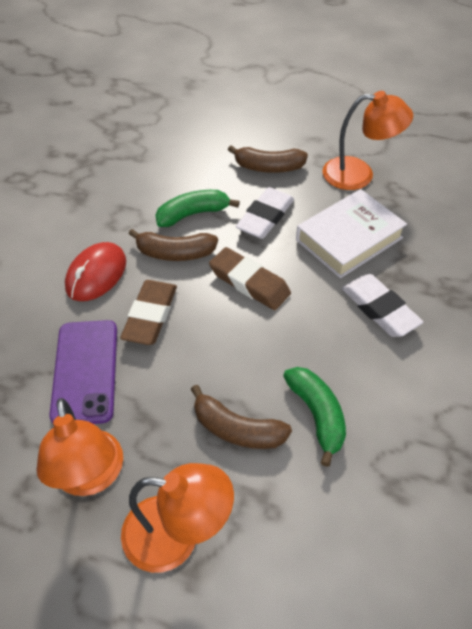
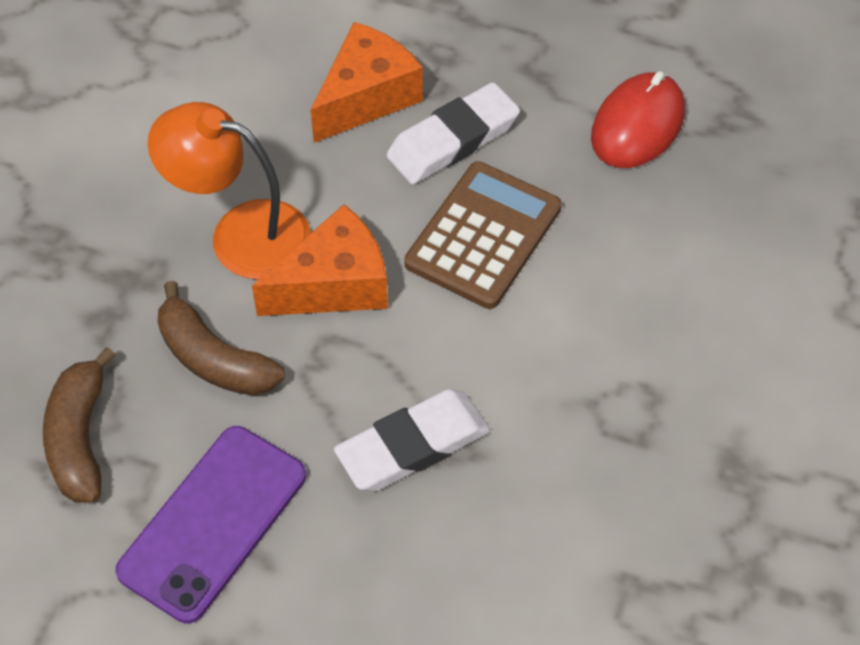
brown banana: 3 -> 2
brown calculator: 0 -> 1
brown eraser: 2 -> 0
green banana: 2 -> 0
orange cheese: 0 -> 2
orange lamp: 3 -> 1
white book: 1 -> 0

